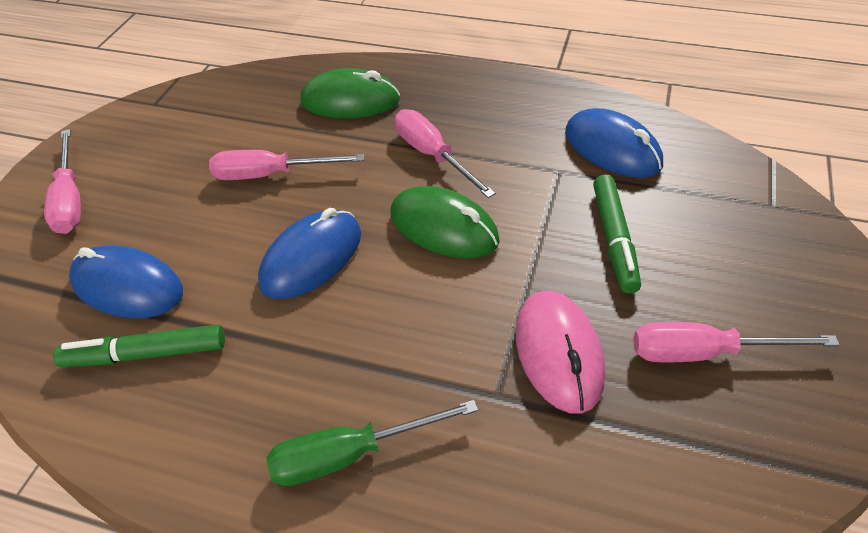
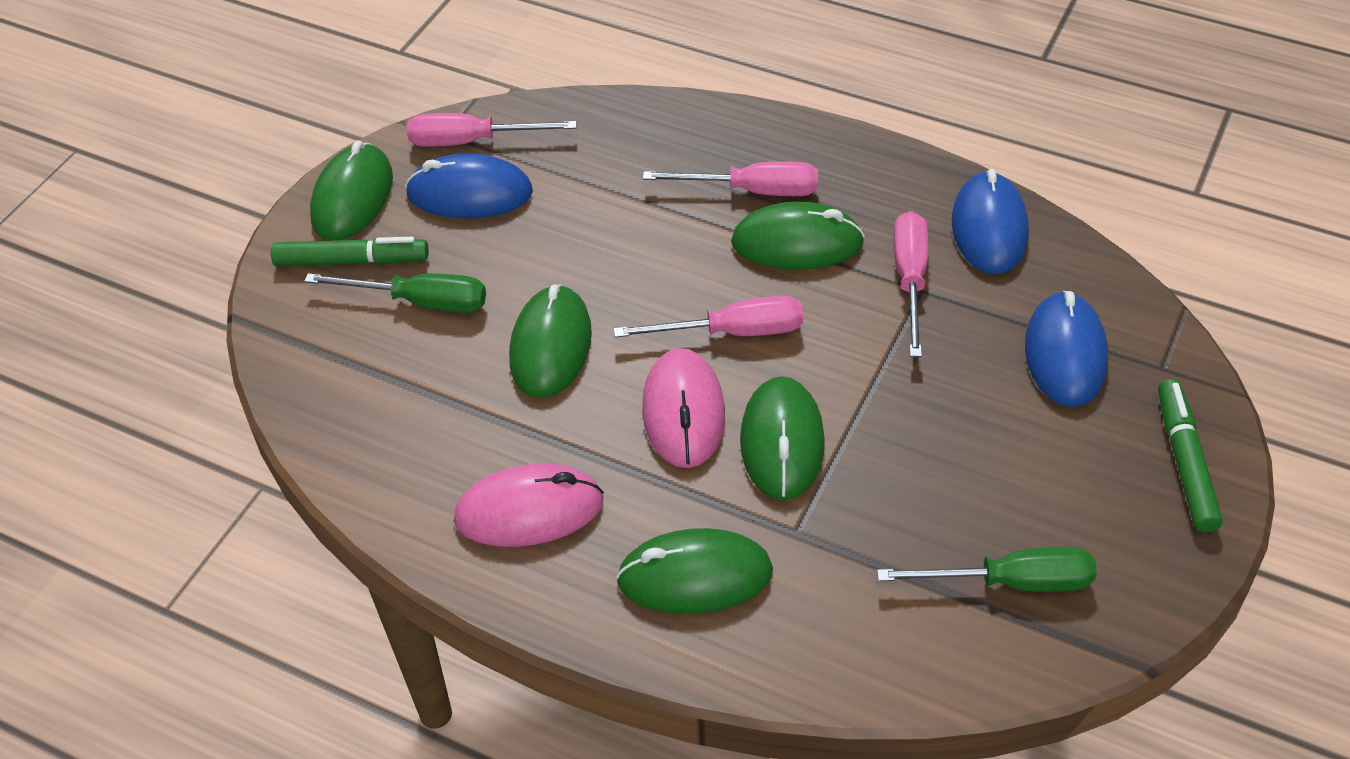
green mouse: 2 -> 5
green screwdriver: 1 -> 2
pink mouse: 1 -> 2

